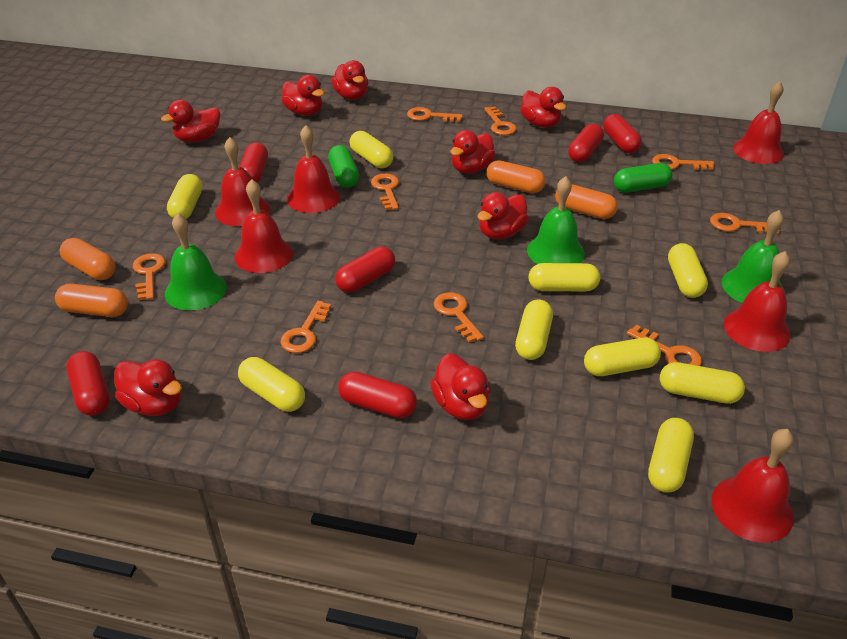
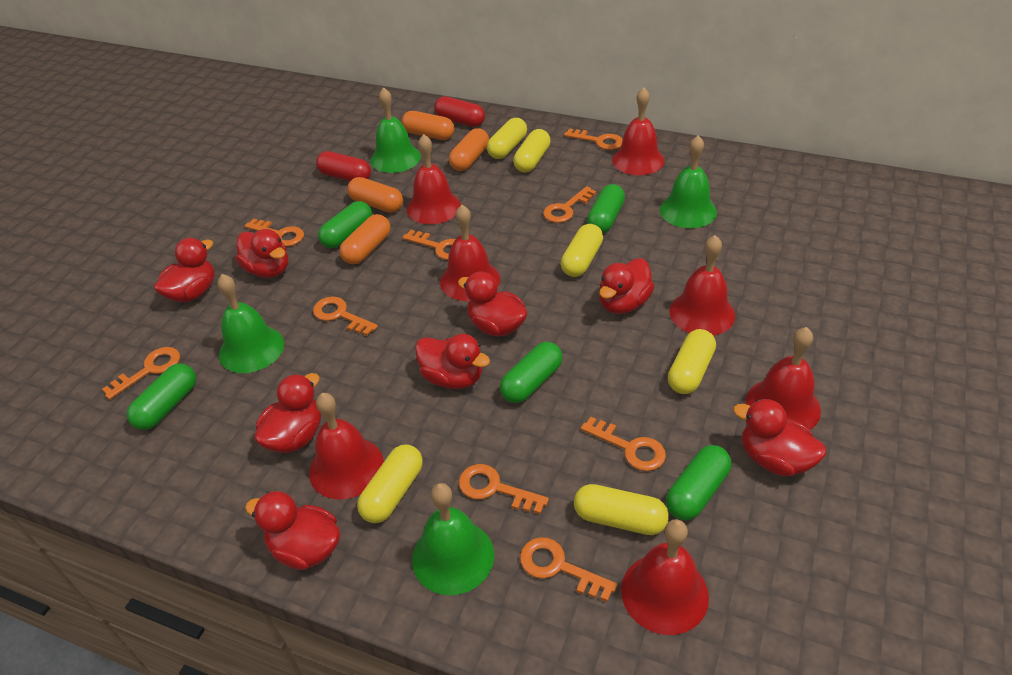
green bell: 3 -> 4
green capsule: 2 -> 5
red bell: 6 -> 7
red capsule: 6 -> 2
yellow capsule: 9 -> 6

